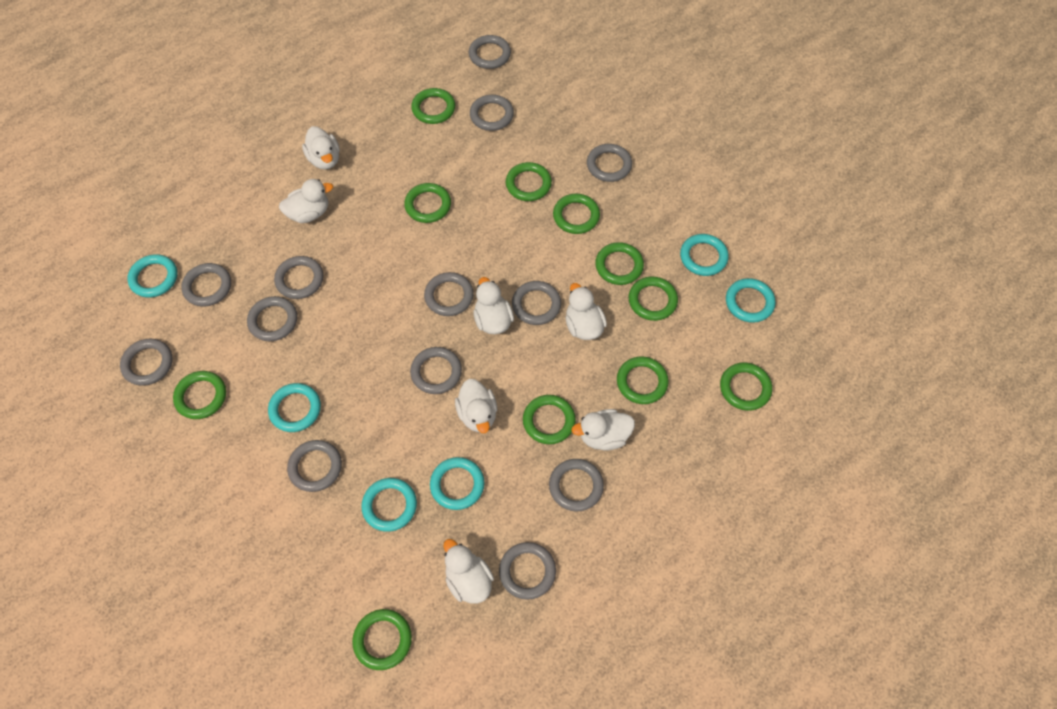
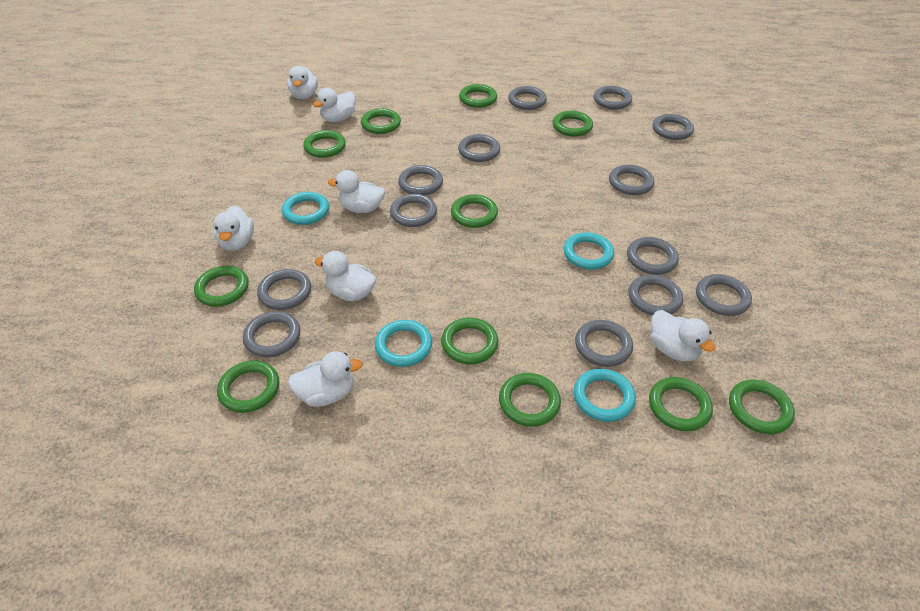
turquoise ring: 6 -> 4

